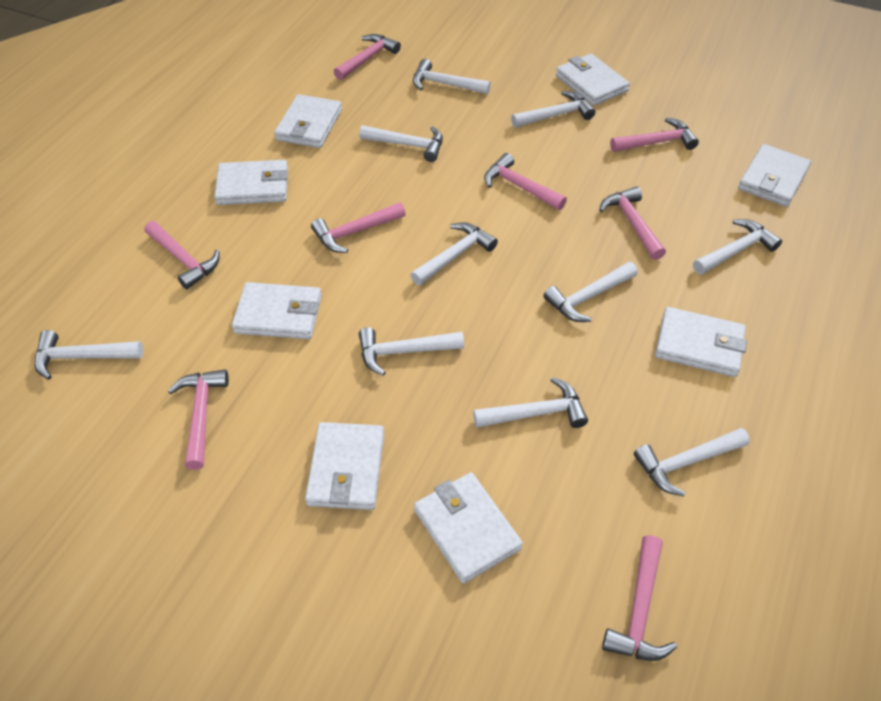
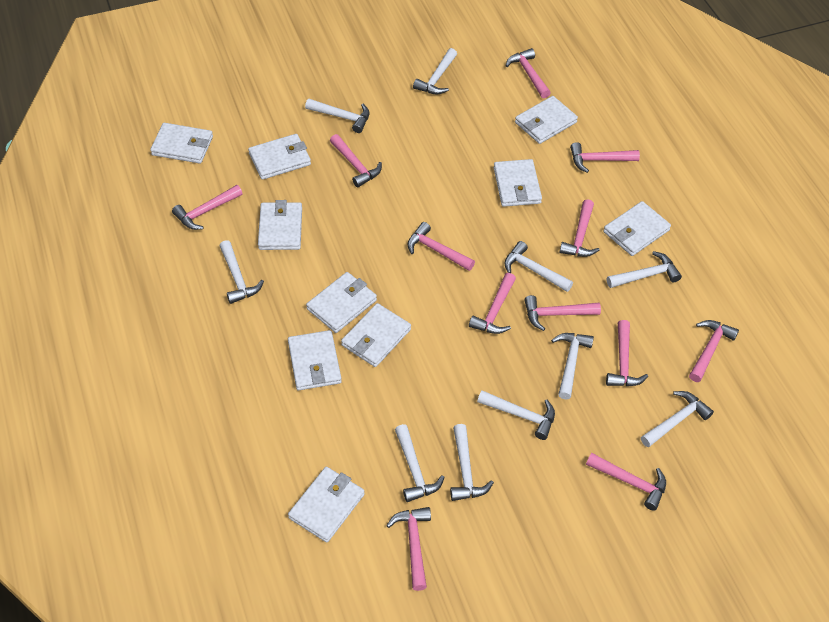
pink hammer: 8 -> 12
white wallet: 8 -> 10

